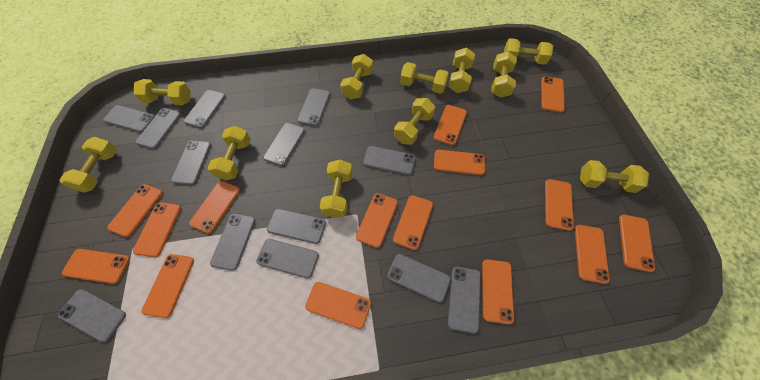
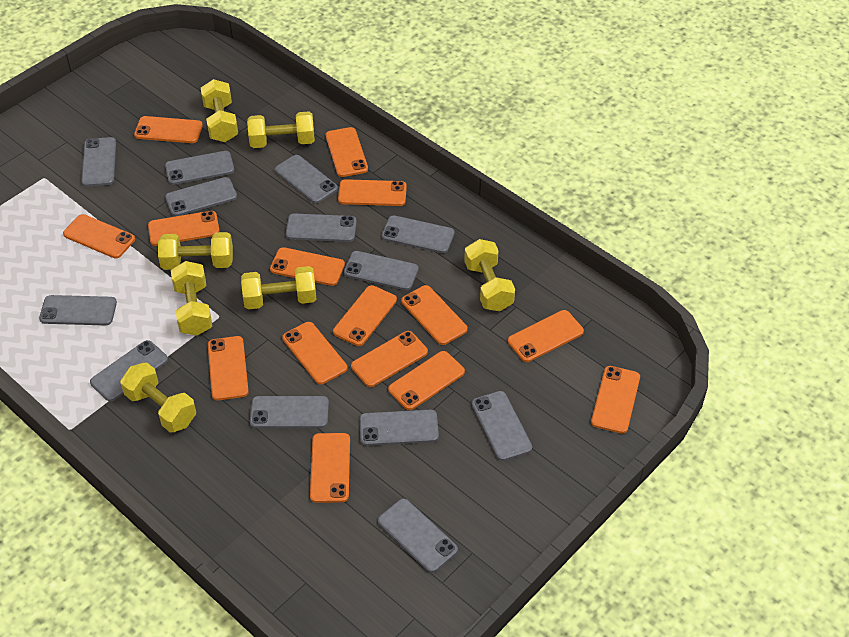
yellow dumbbell: 11 -> 7

